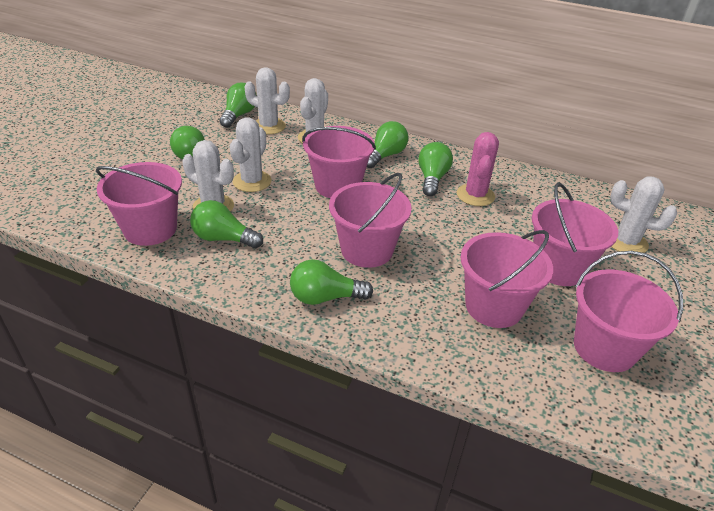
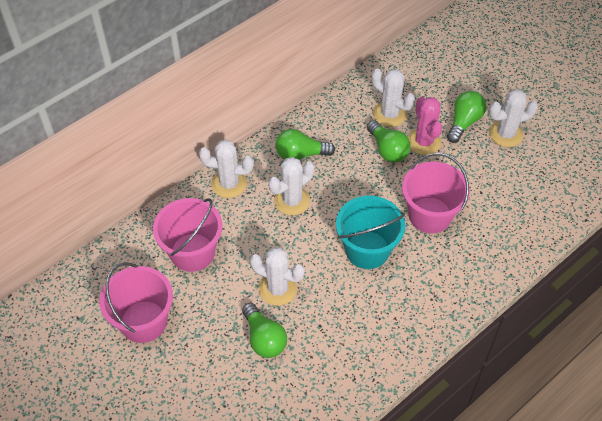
green light bulb: 6 -> 4
pink bucket: 6 -> 3
turquoise bucket: 0 -> 1

